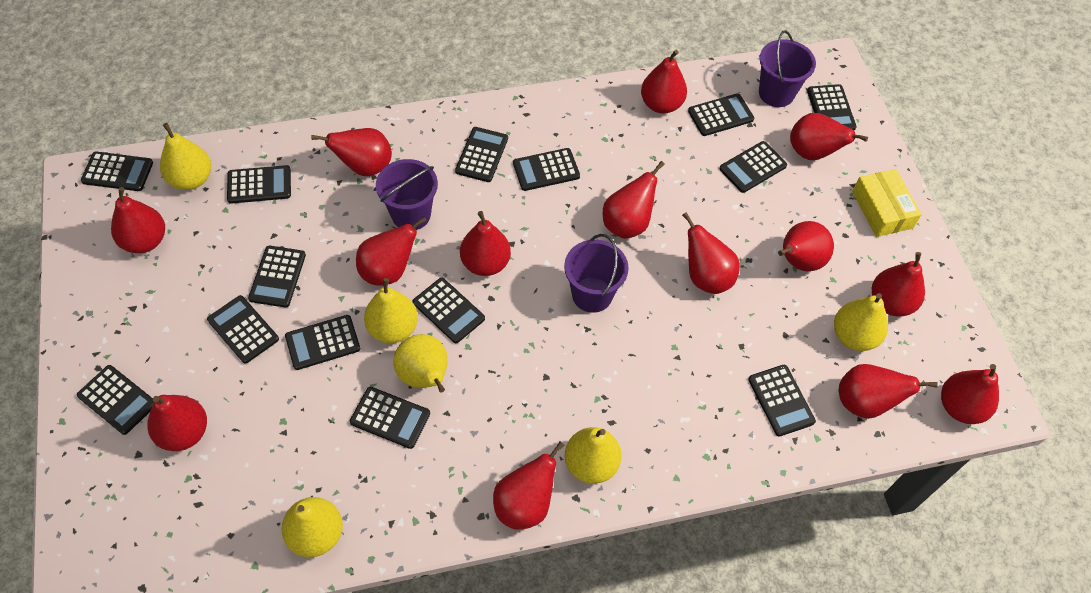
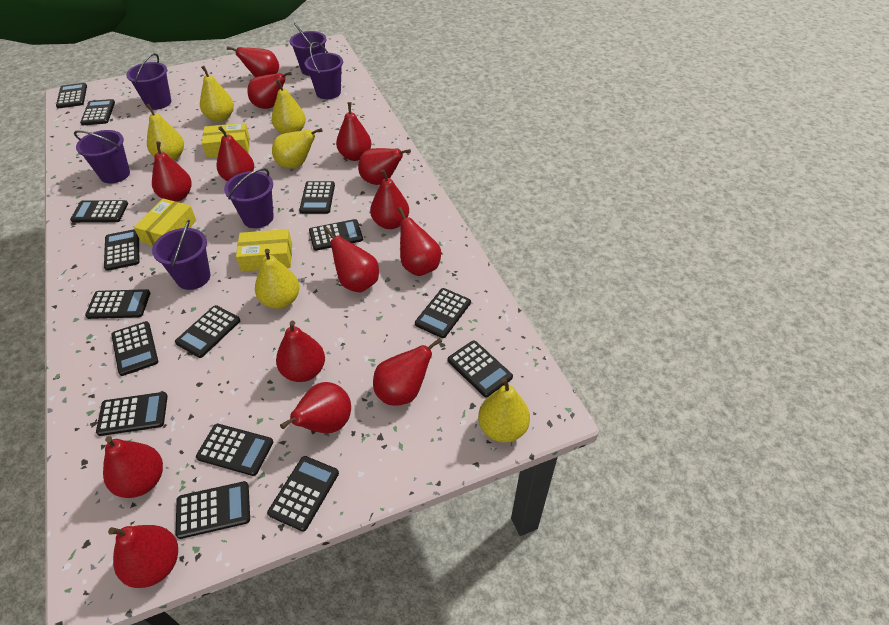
black calculator: 14 -> 15
purple bucket: 3 -> 6
yellow box: 1 -> 3

